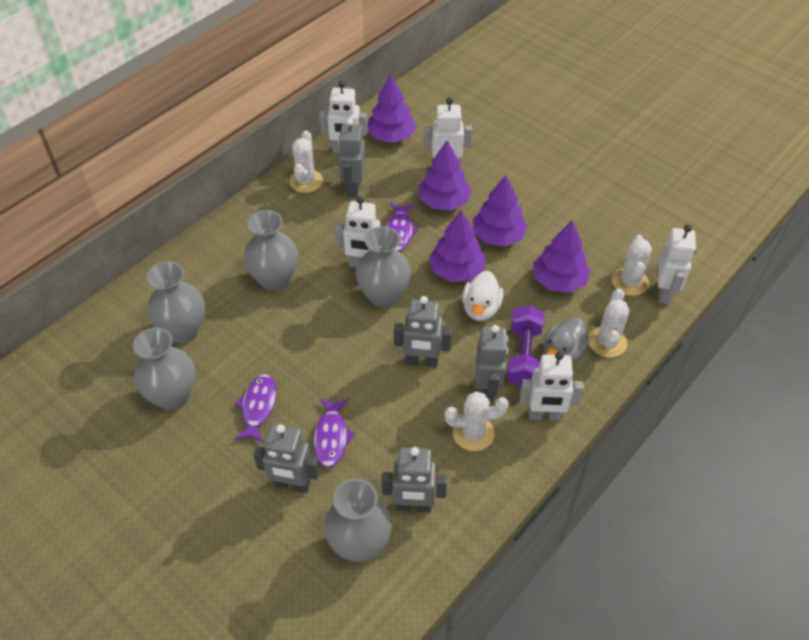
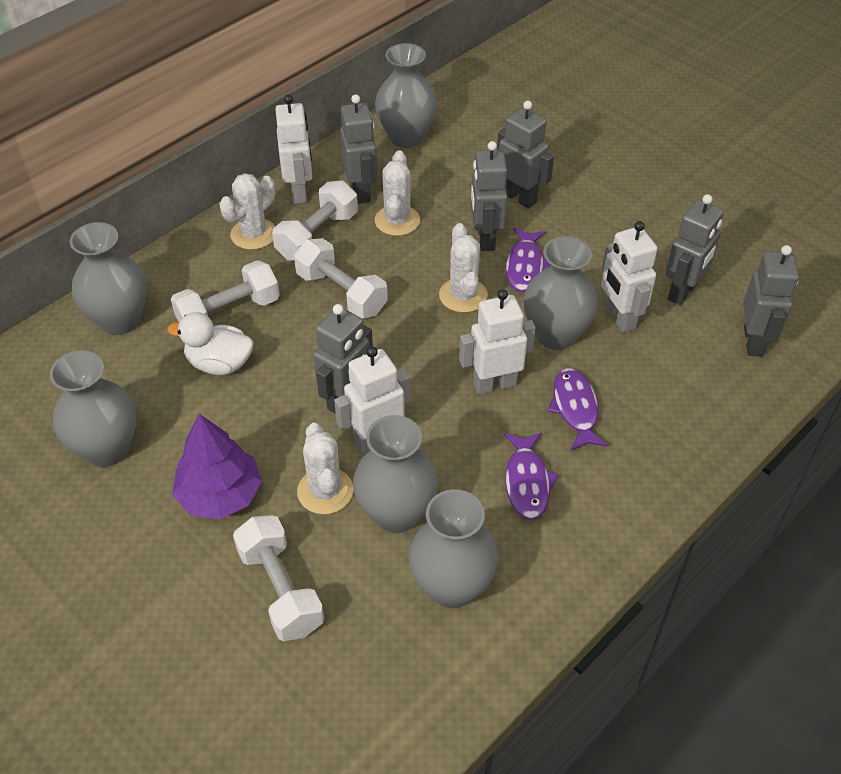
grey duck: 1 -> 0
grey robot: 5 -> 6
grey vase: 5 -> 6
purple dumbbell: 1 -> 0
purple tree: 5 -> 1
white dumbbell: 0 -> 4
white robot: 5 -> 4

